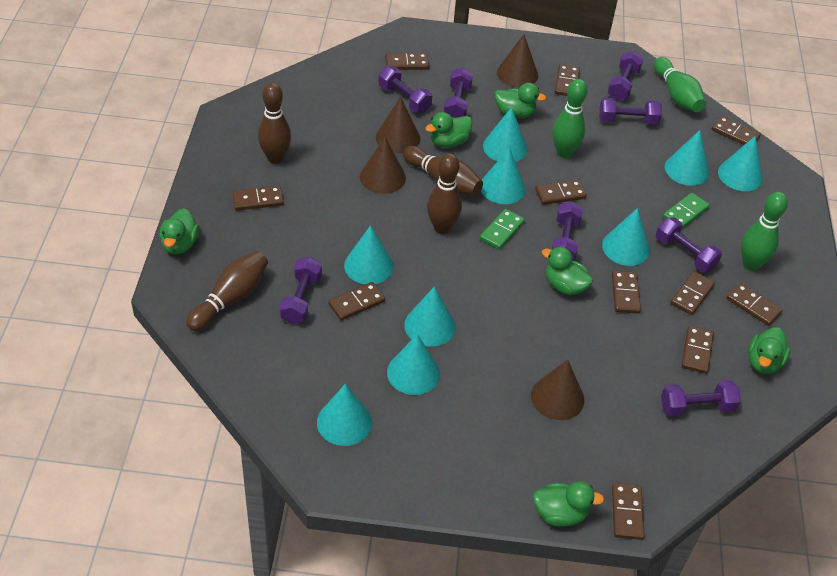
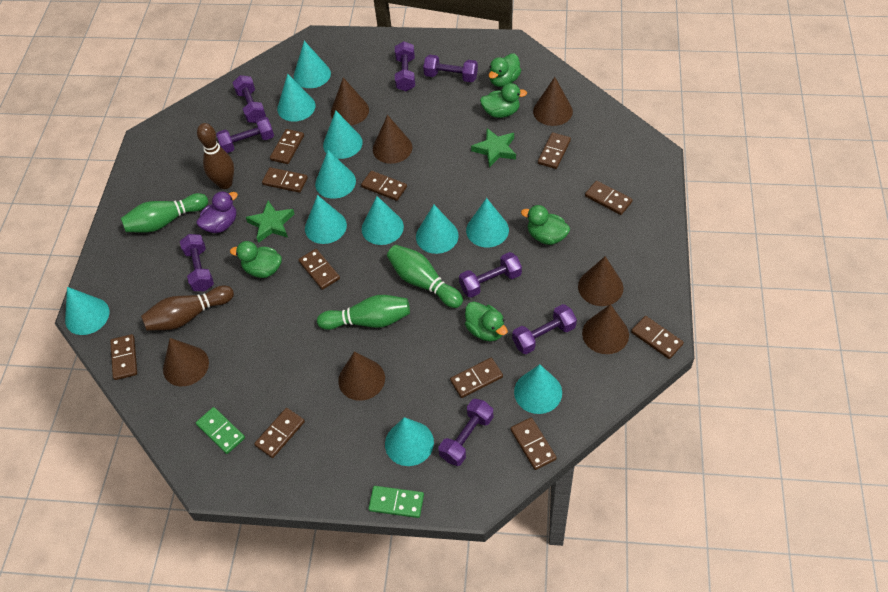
brown bowling pin: 4 -> 2
brown cone: 4 -> 7
green duck: 6 -> 5
green star: 0 -> 2
purple duck: 0 -> 1
turquoise cone: 9 -> 11

